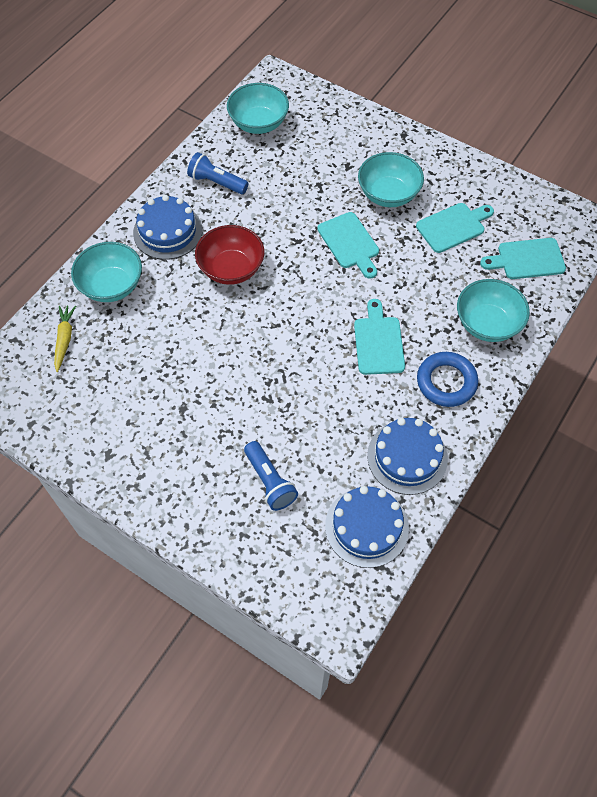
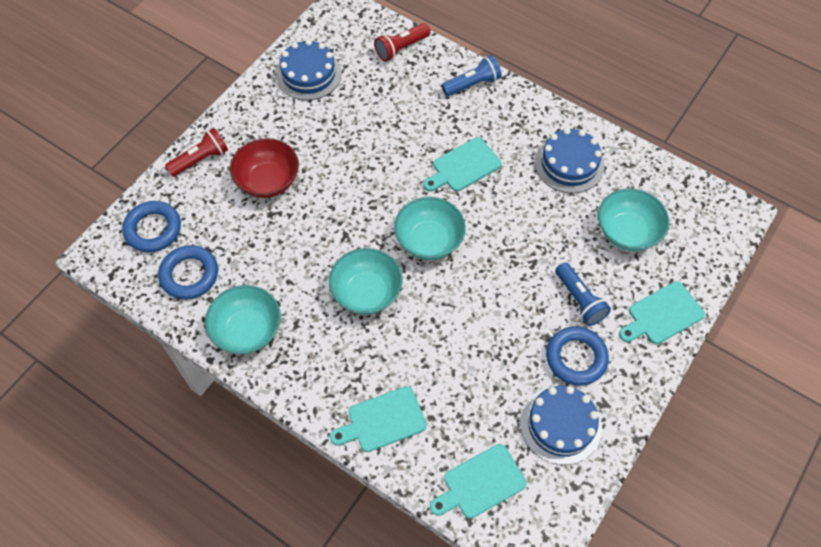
blue ring: 1 -> 3
red flashlight: 0 -> 2
yellow carrot: 1 -> 0

